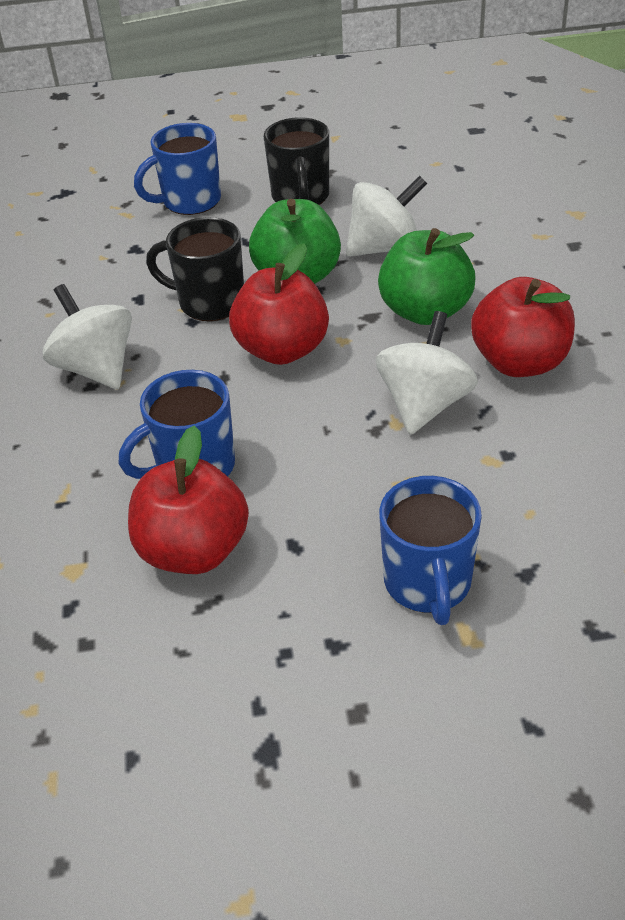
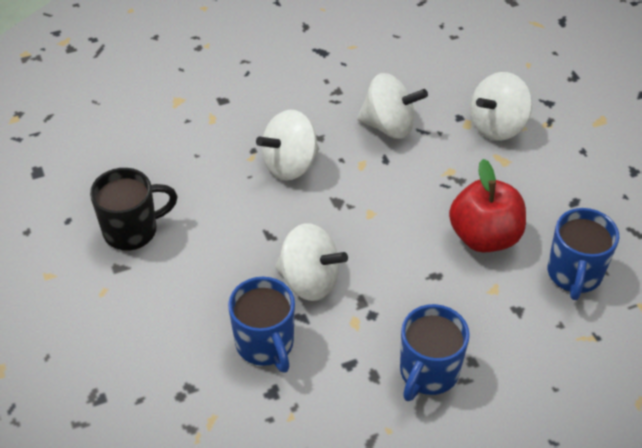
black mug: 2 -> 1
green apple: 2 -> 0
red apple: 3 -> 1
white spinning top: 3 -> 4

